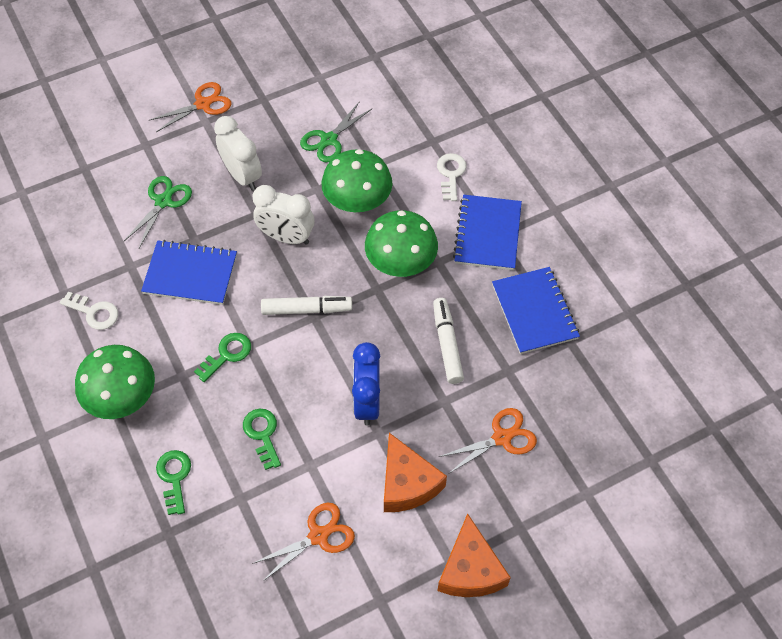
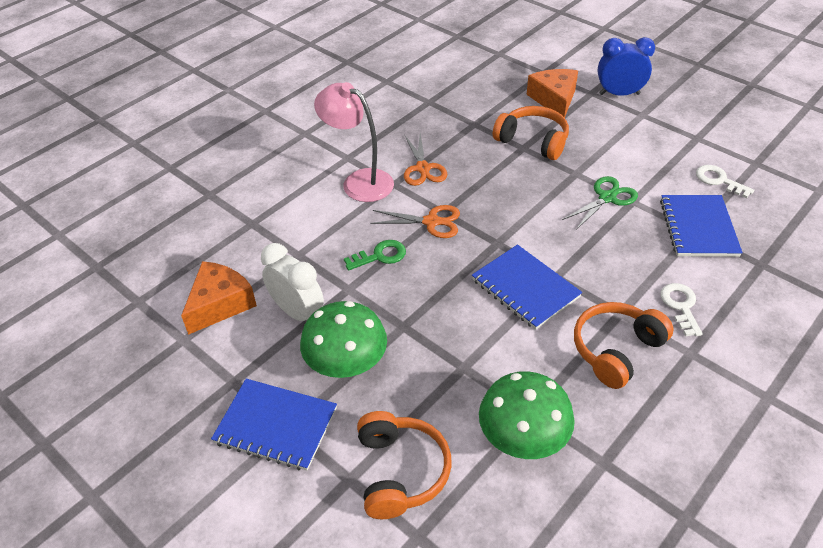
green key: 3 -> 1
green mushroom: 3 -> 2
green scissors: 2 -> 1
orange headphones: 0 -> 3
orange scissors: 3 -> 2
pink lamp: 0 -> 1
white clock: 2 -> 1
white marker: 2 -> 0

